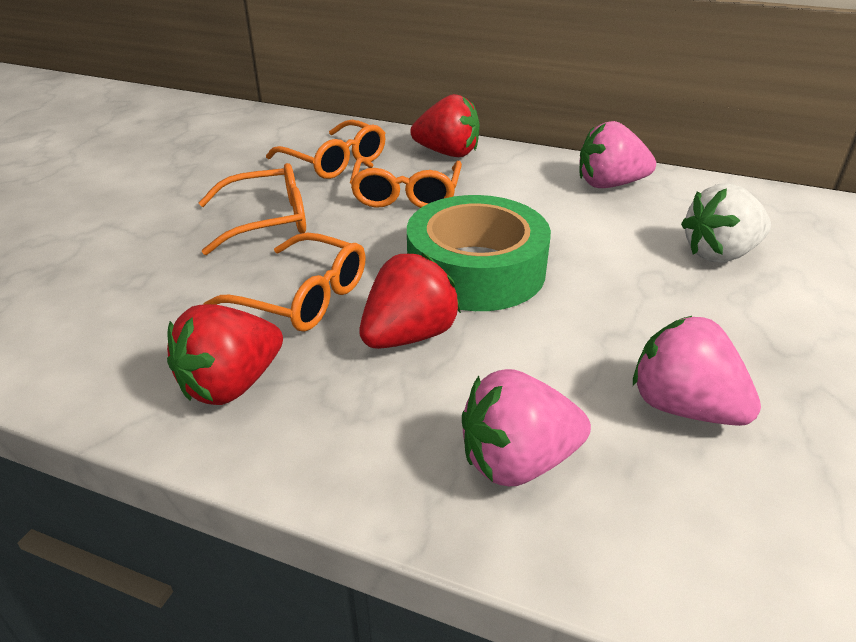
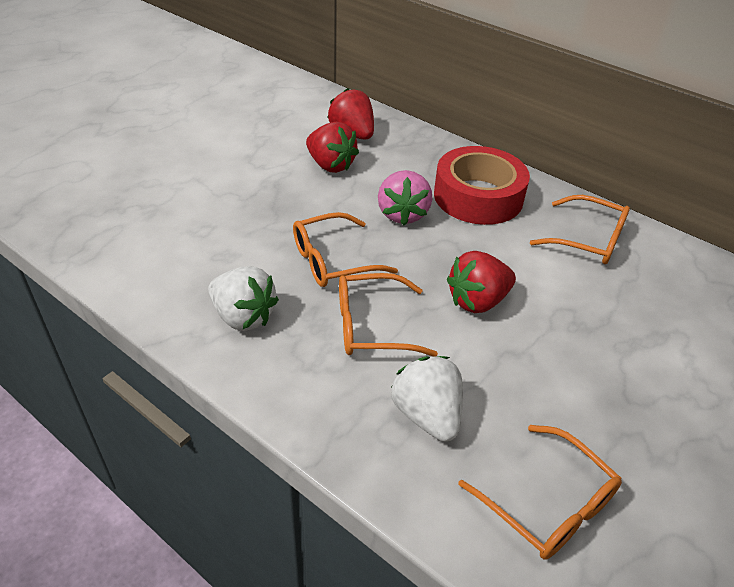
green tape: 1 -> 0
pink strawberry: 3 -> 1
red tape: 0 -> 1
white strawberry: 1 -> 2

